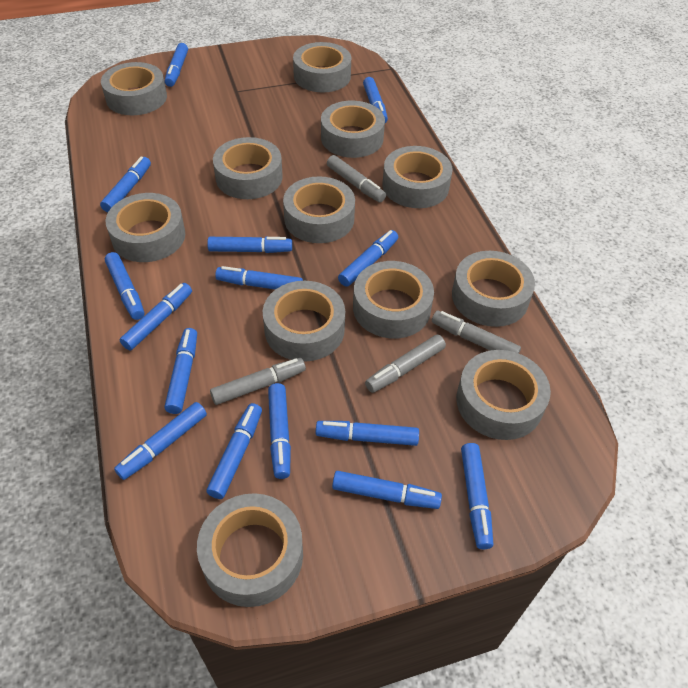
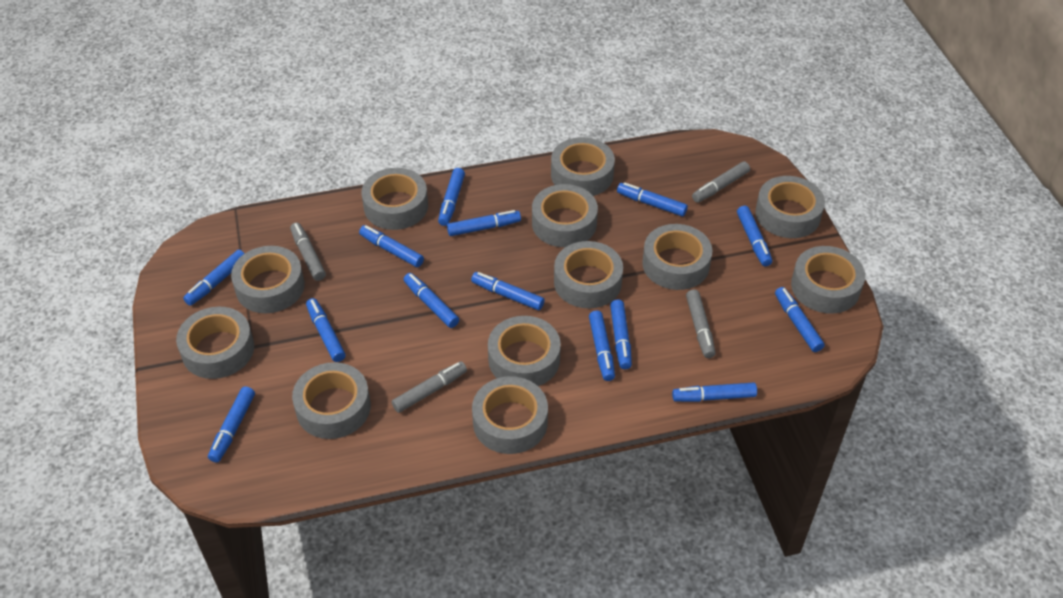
blue marker: 15 -> 14

